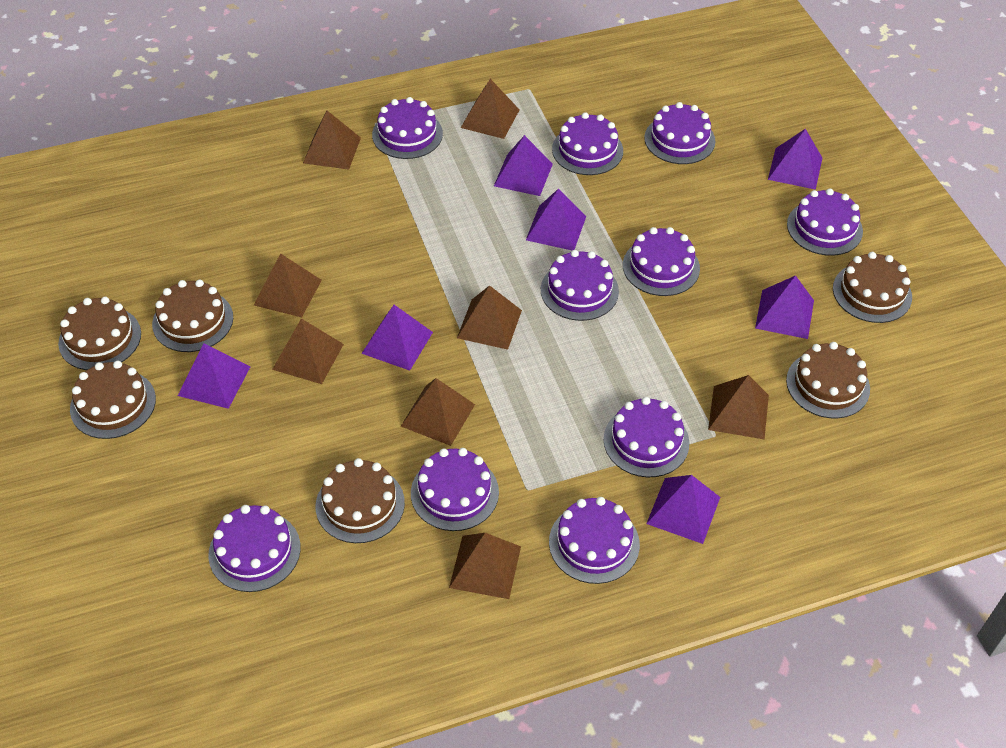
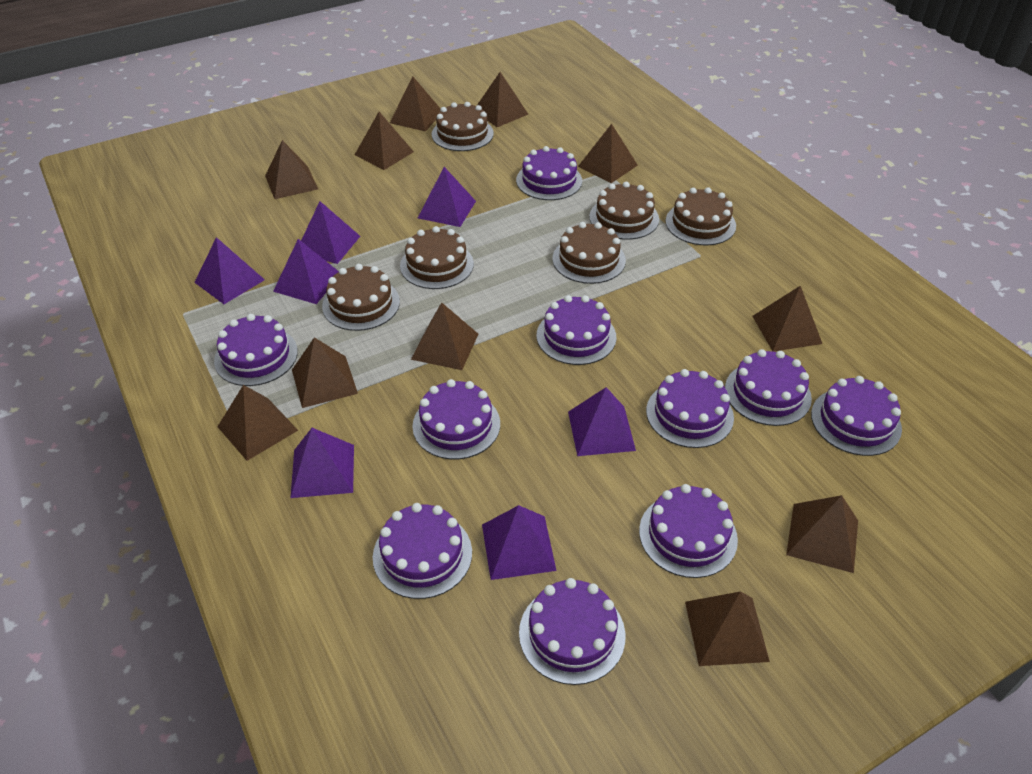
brown pyramid: 8 -> 11

